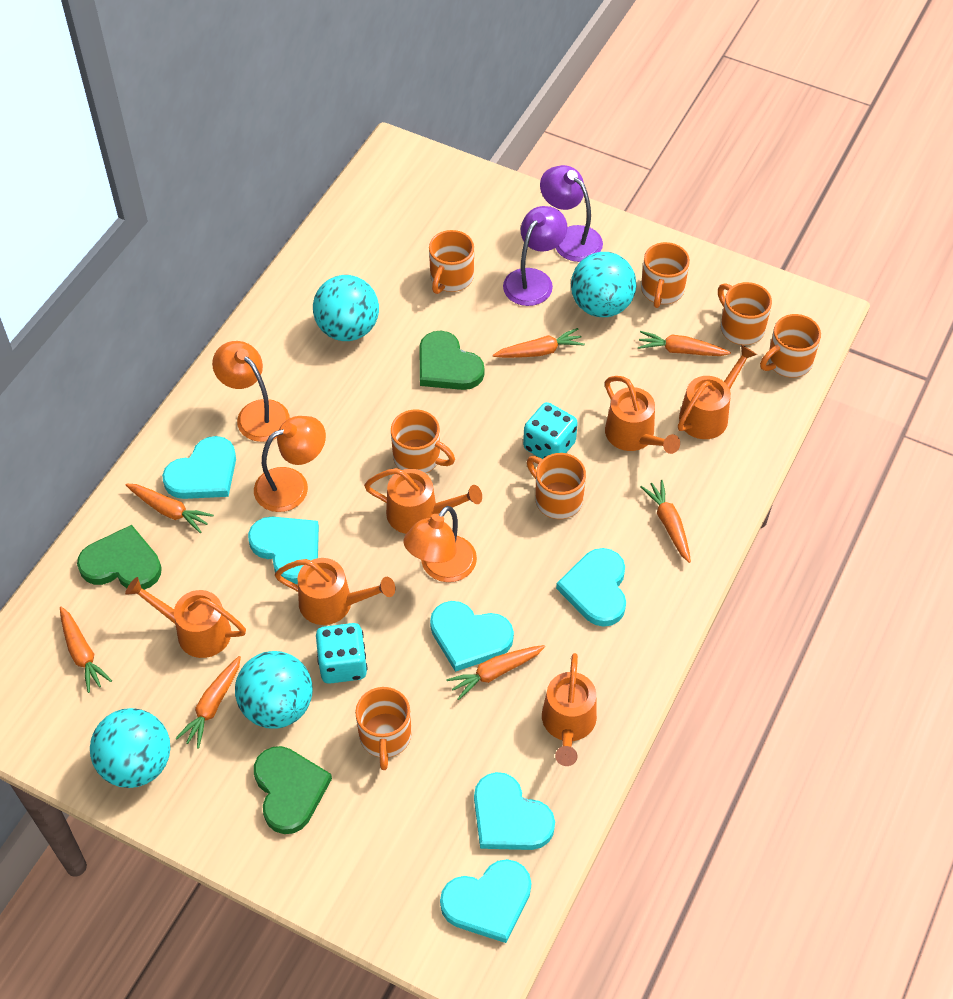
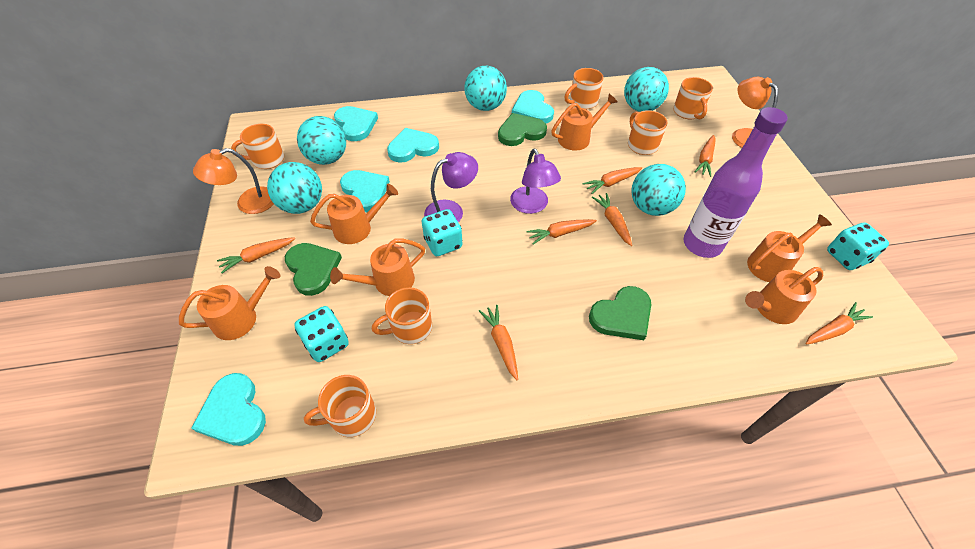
orange lamp: 3 -> 2
orange mug: 7 -> 6
purple bottle: 0 -> 1
turquoise ball: 4 -> 5
turquoise dice: 2 -> 3
turquoise heart: 6 -> 5

